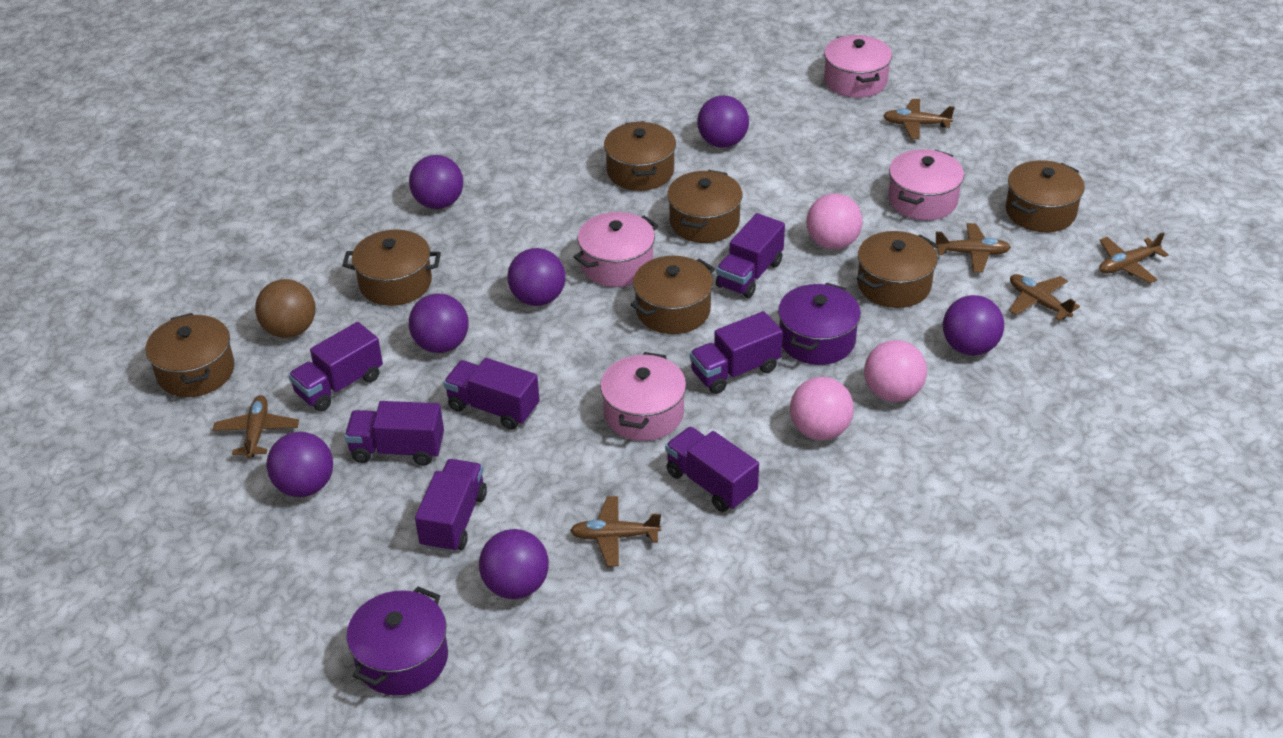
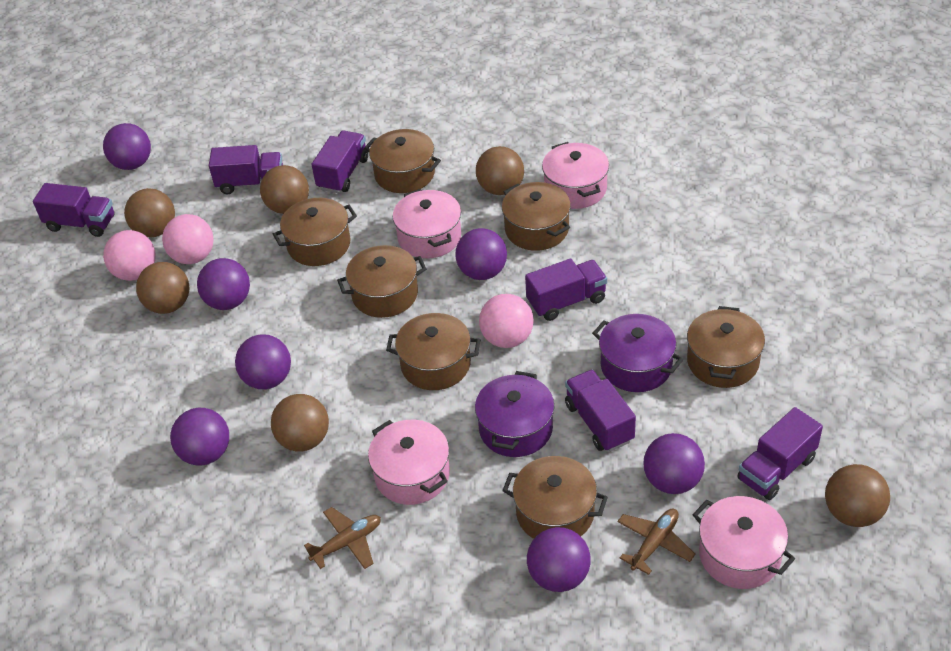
brown ball: 1 -> 6
brown plane: 6 -> 2
purple truck: 7 -> 6

